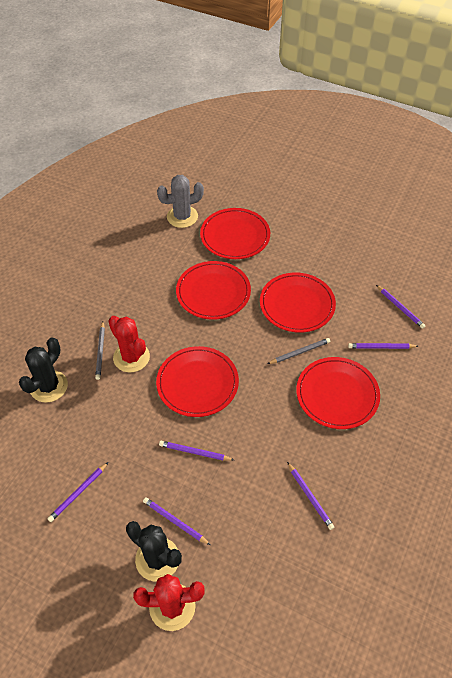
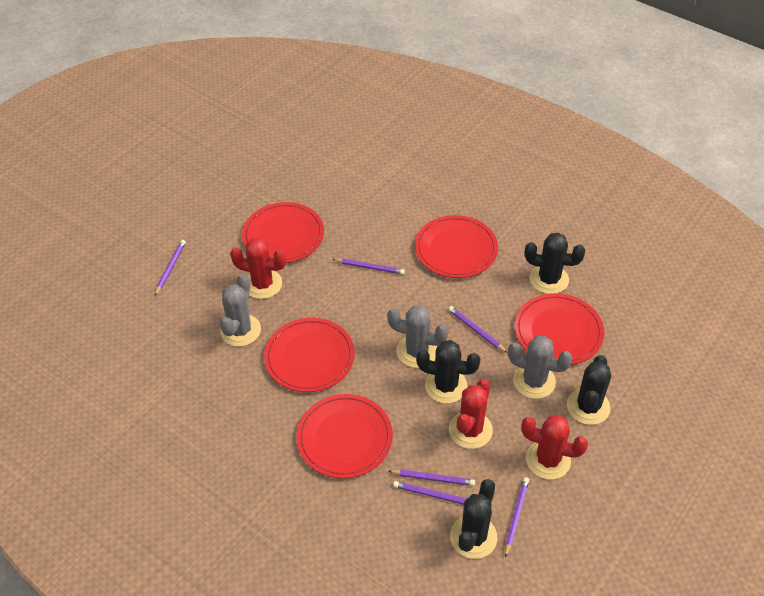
black cactus: 2 -> 4
grey cactus: 1 -> 3
grey pencil: 2 -> 0
red cactus: 2 -> 3

